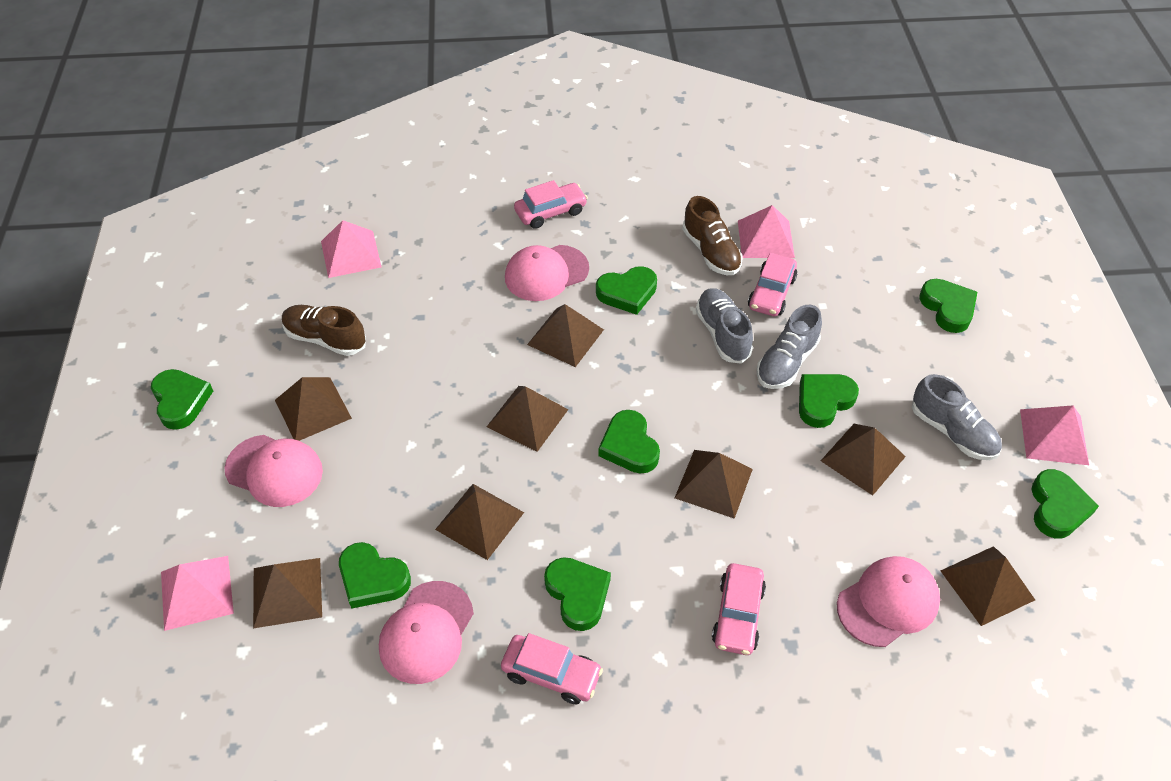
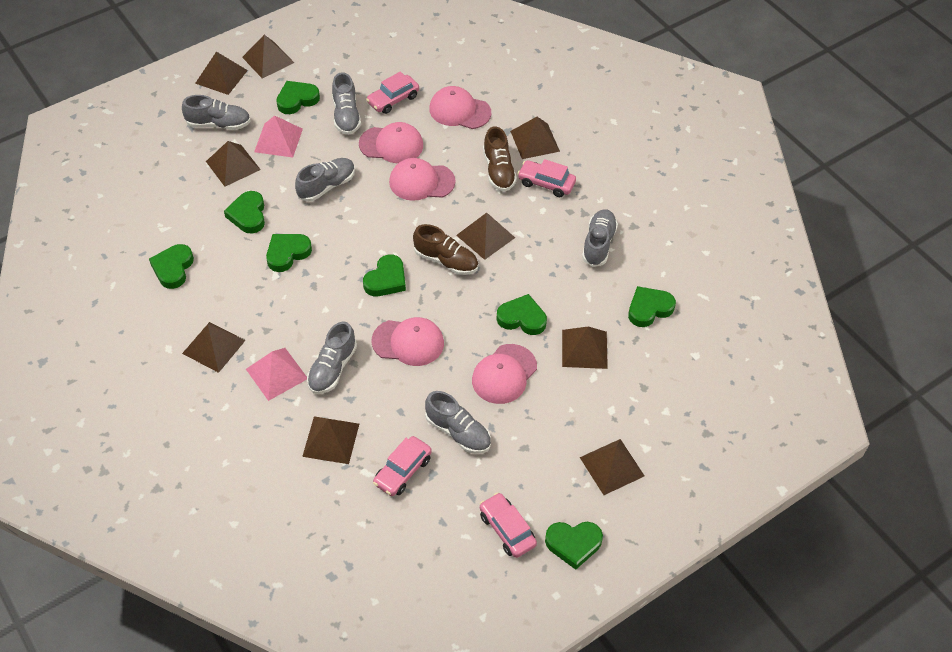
brown pyramid: 8 -> 9
grey shoe: 3 -> 6
pink cap: 4 -> 5
pink pyramid: 4 -> 2

